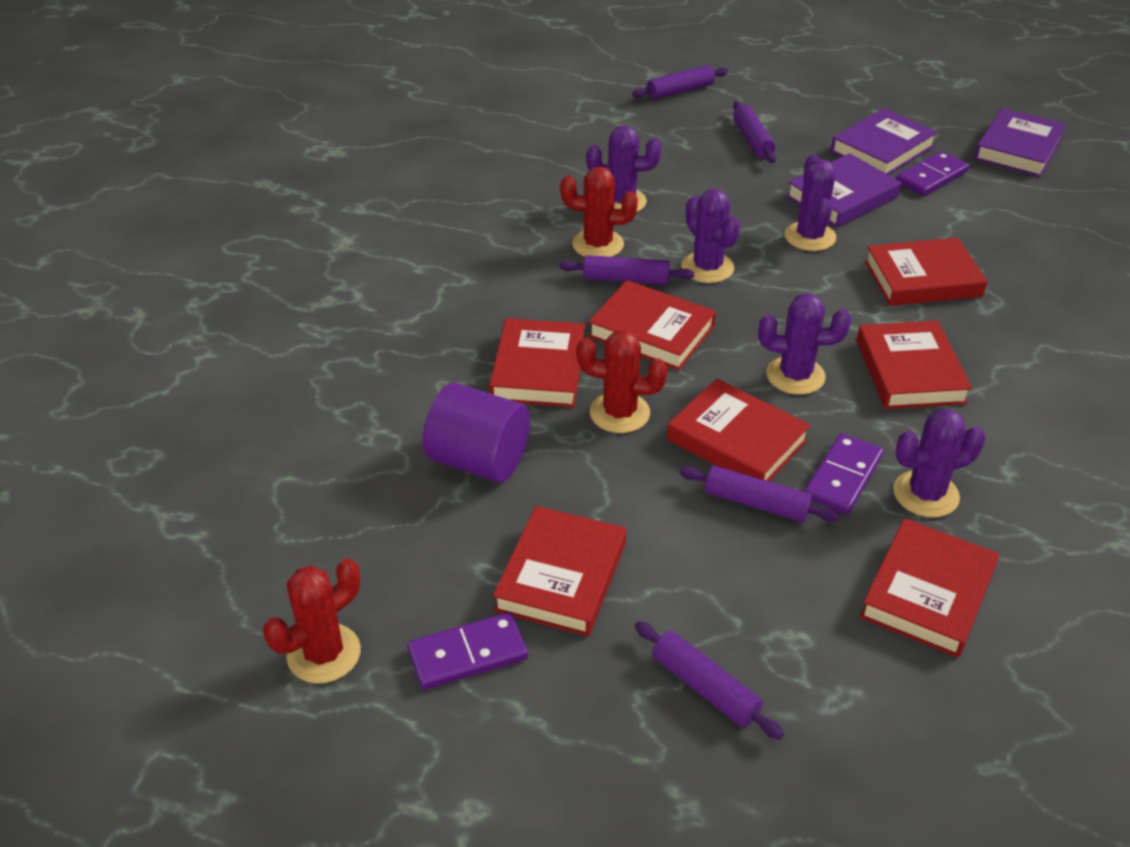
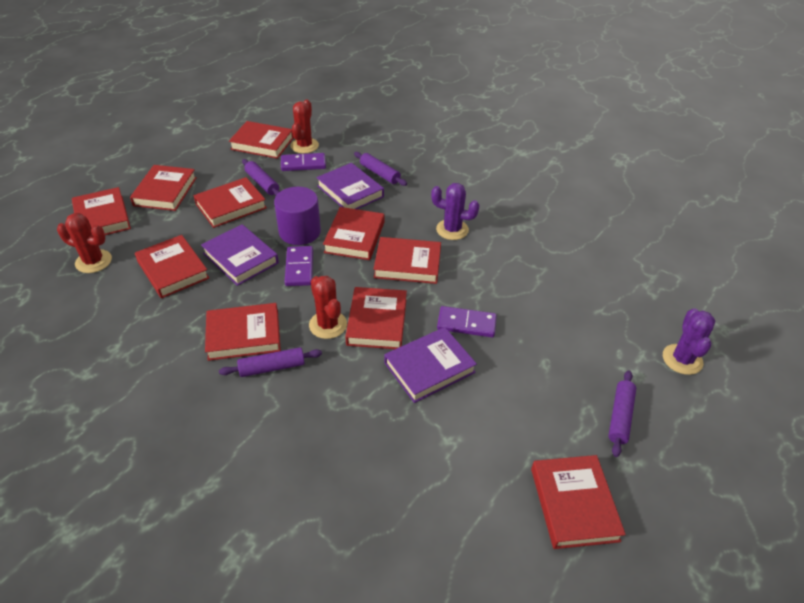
purple cactus: 5 -> 2
purple rolling pin: 5 -> 4
red book: 7 -> 10

